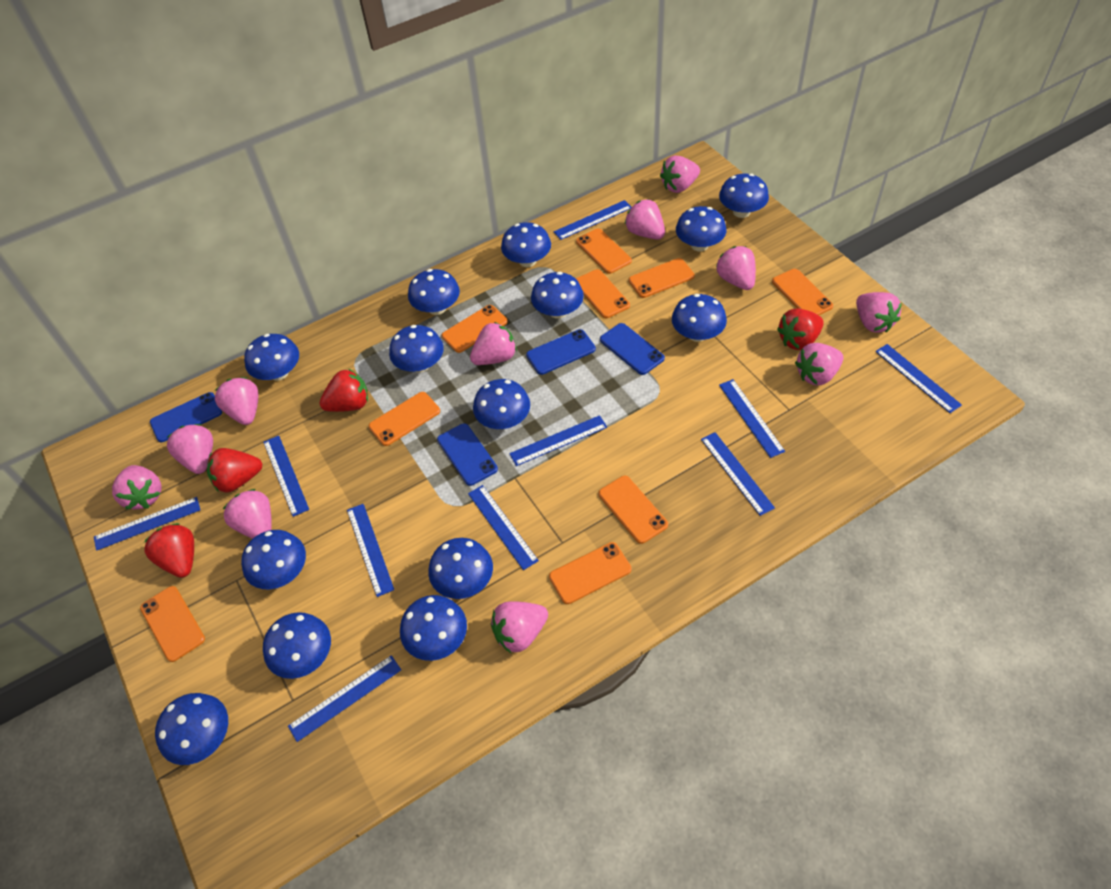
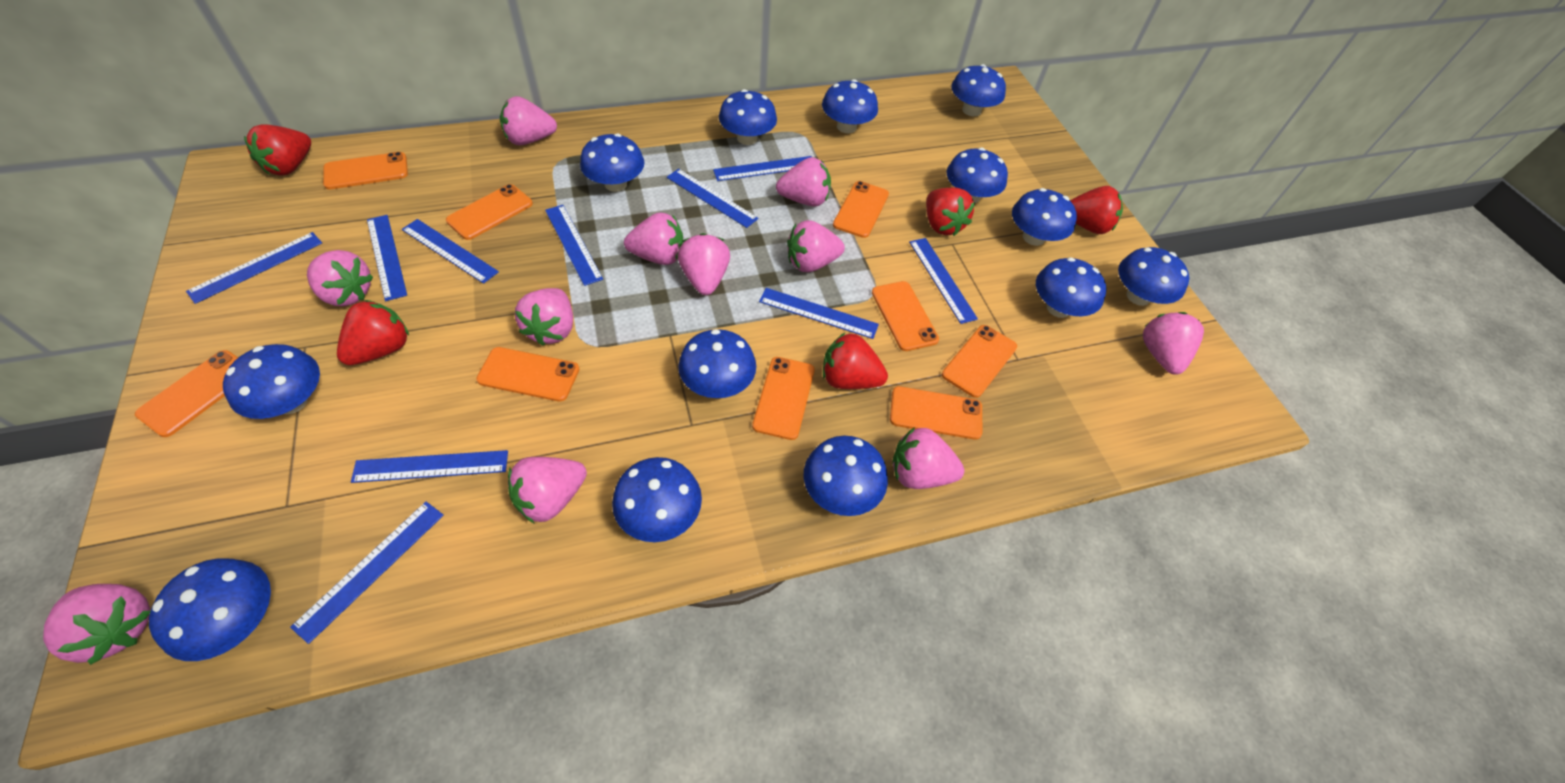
blue mushroom: 14 -> 13
blue phone: 4 -> 0
red strawberry: 4 -> 5

